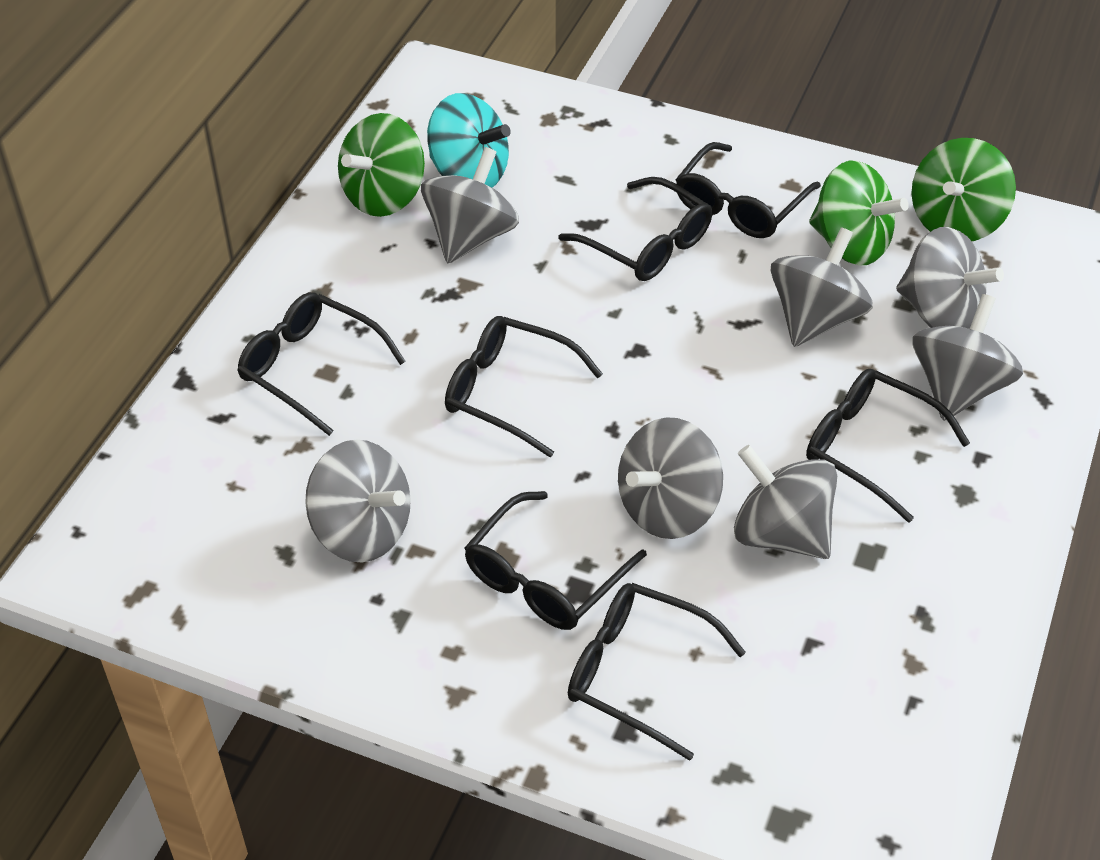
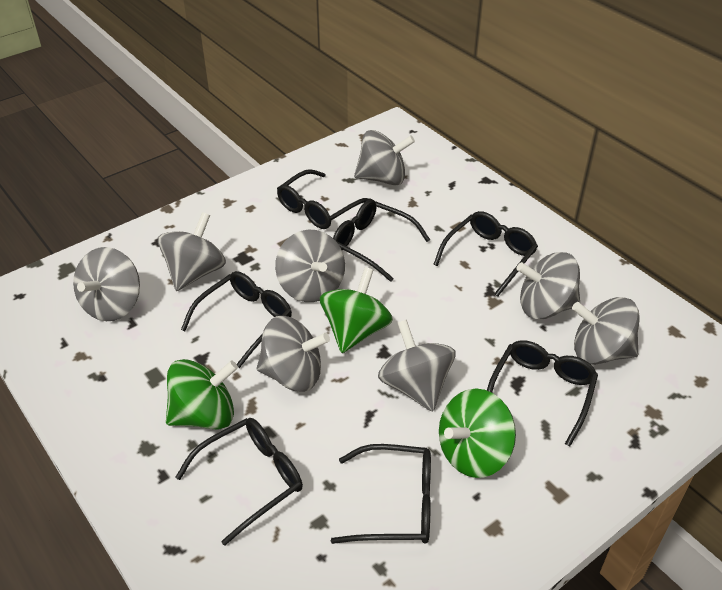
grey spinning top: 7 -> 8
turquoise spinning top: 1 -> 0

